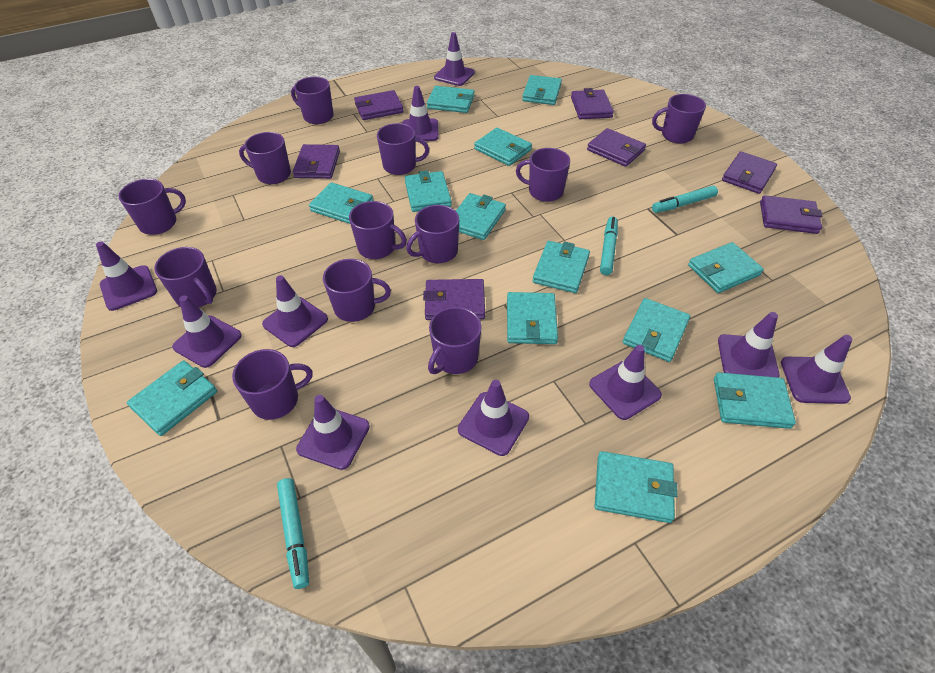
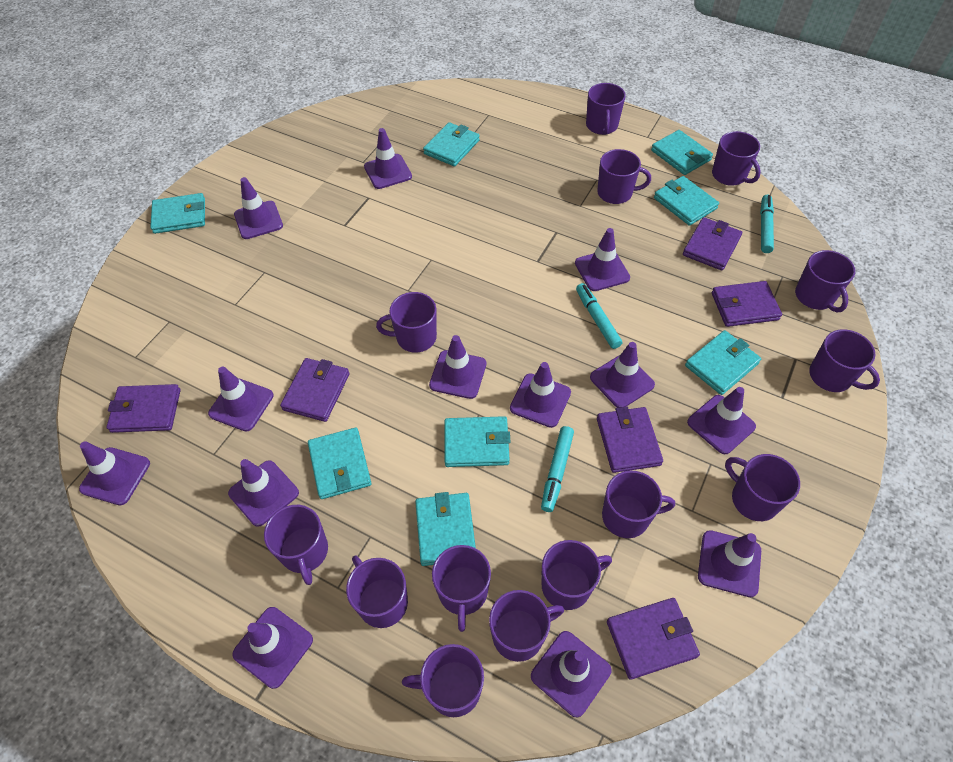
purple mug: 12 -> 14
purple traffic cone: 10 -> 13
purple wallet: 7 -> 6
turquoise wallet: 13 -> 8

